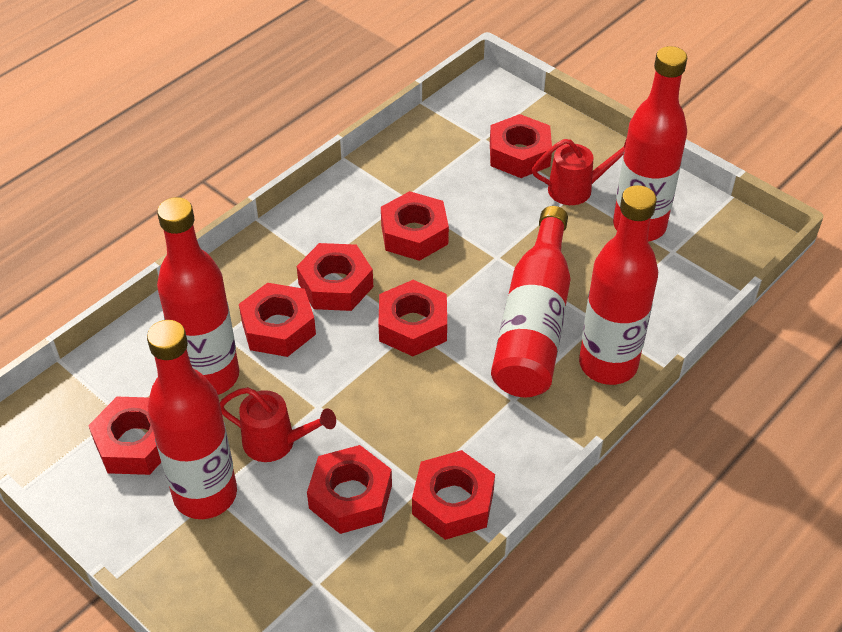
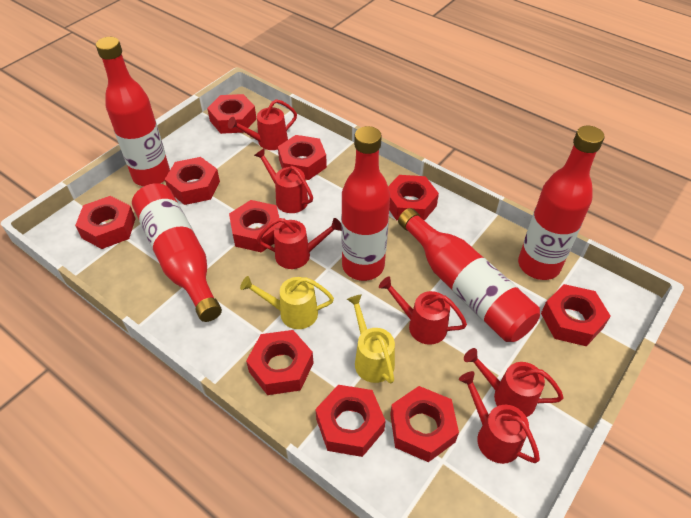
red nut: 8 -> 10
red watering can: 2 -> 6
yellow watering can: 0 -> 2

